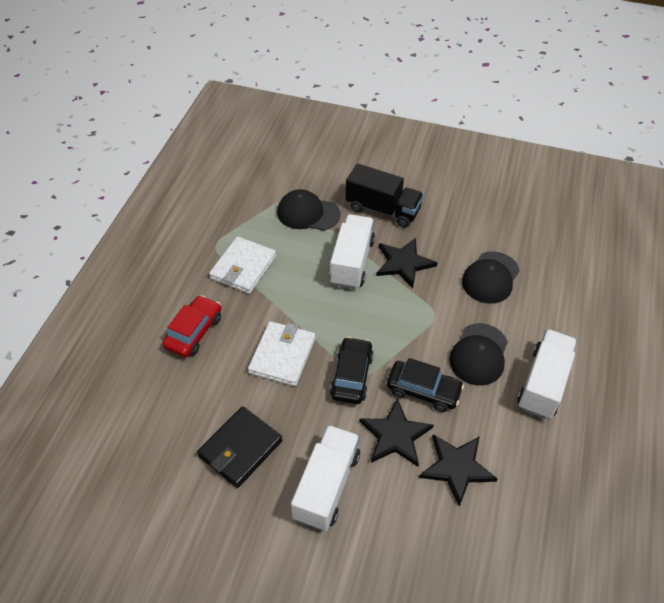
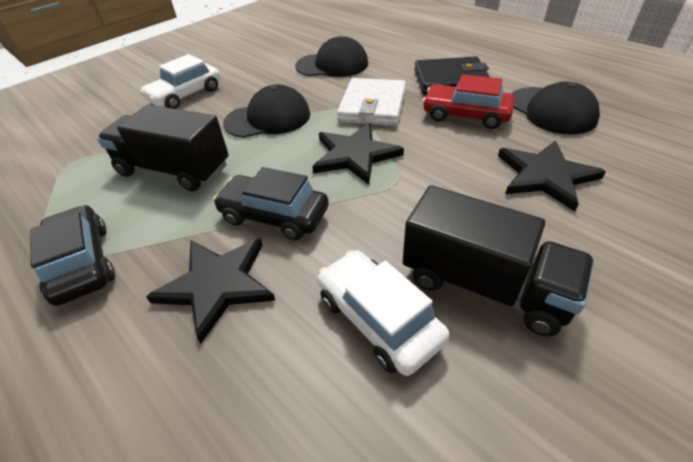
black truck: 1 -> 2
white car: 0 -> 2
white truck: 3 -> 0
white wallet: 2 -> 1

